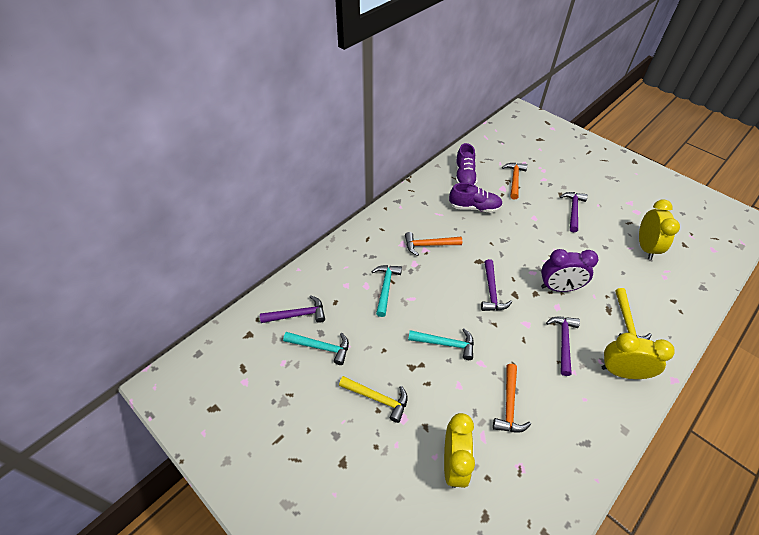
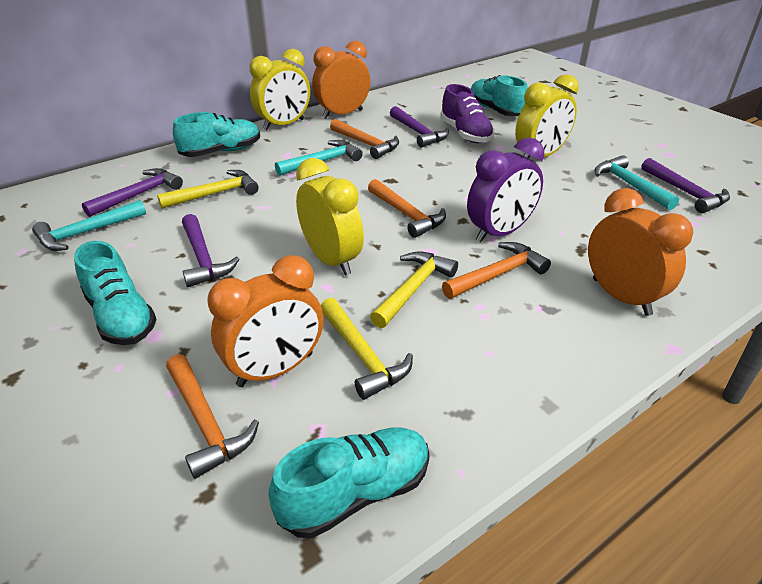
orange clock: 0 -> 3
orange hammer: 3 -> 4
purple shoe: 2 -> 1
turquoise shoe: 0 -> 4
yellow hammer: 2 -> 3

